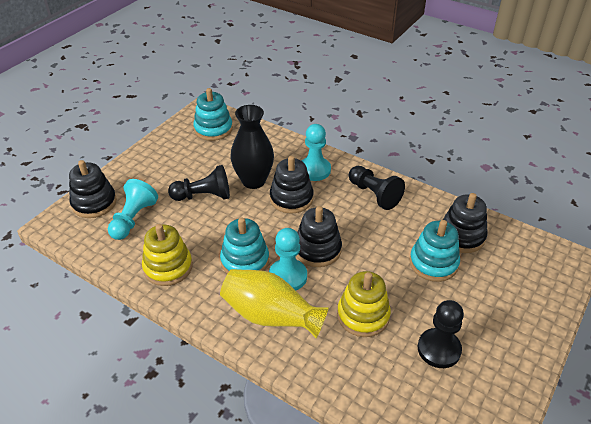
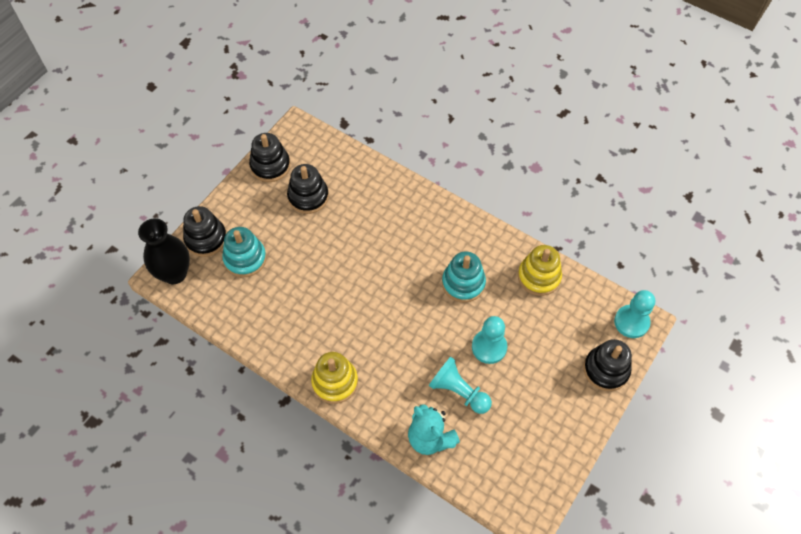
black pawn: 3 -> 0
turquoise stacking toy: 3 -> 2
turquoise teddy bear: 0 -> 1
yellow vase: 1 -> 0

